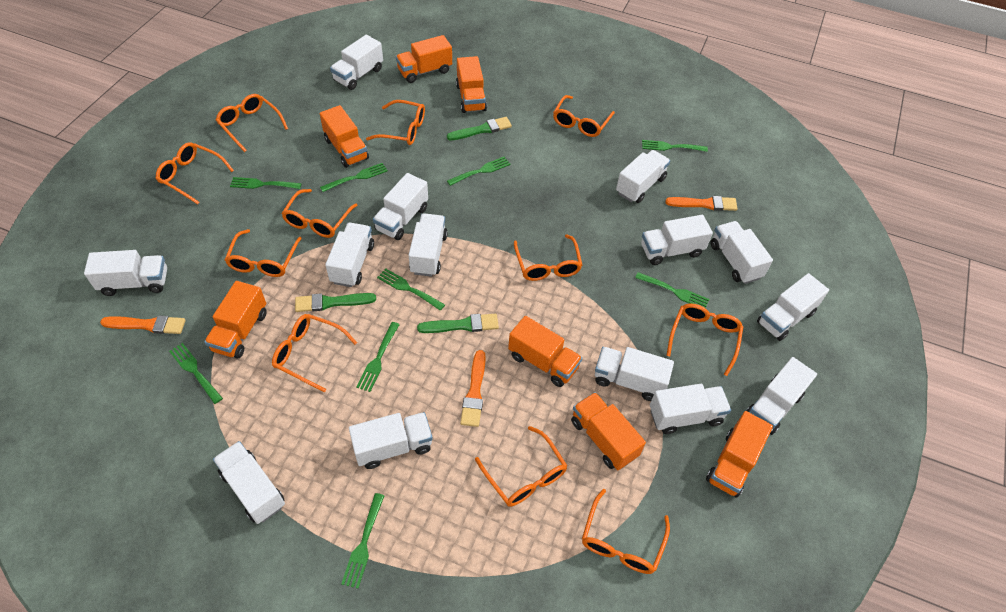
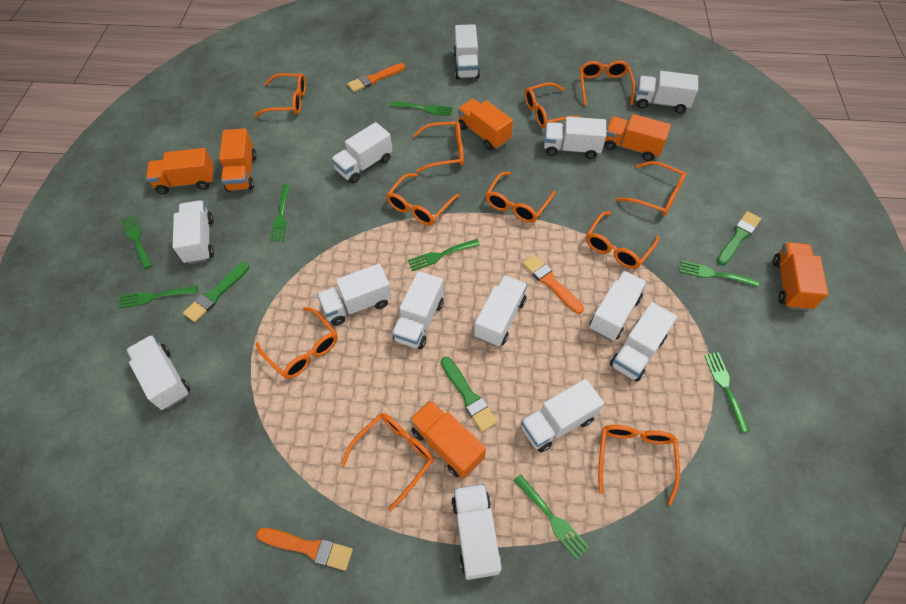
green fork: 9 -> 8
orange truck: 7 -> 6
white truck: 14 -> 13

